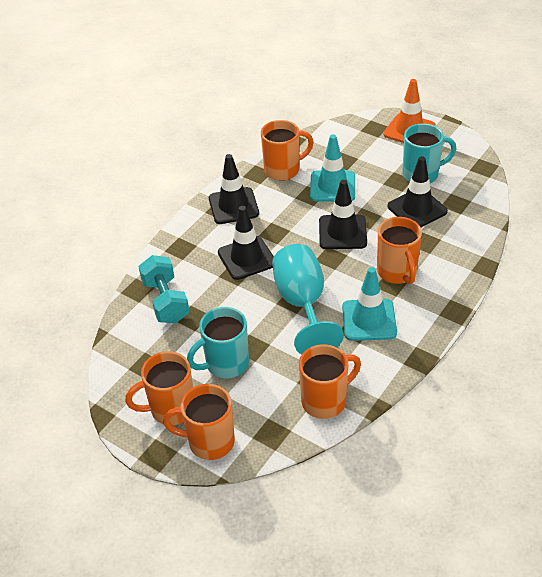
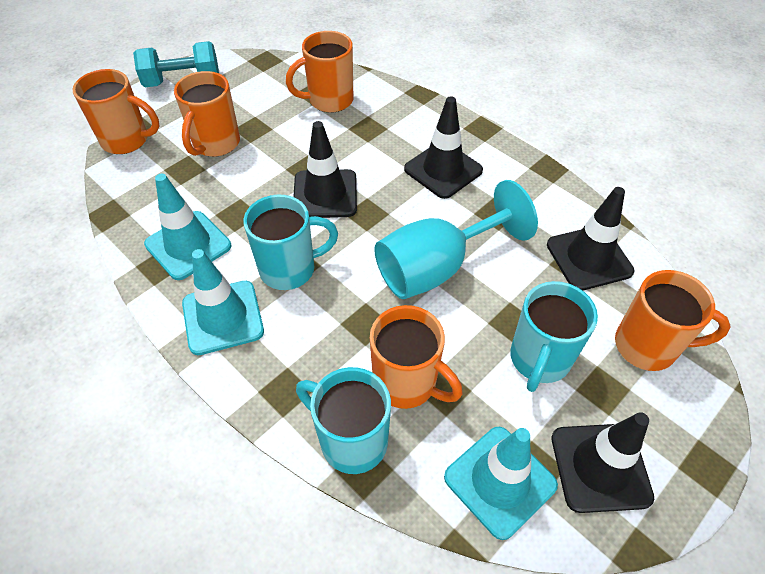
orange traffic cone: 1 -> 0
turquoise mug: 2 -> 3
turquoise traffic cone: 2 -> 3

